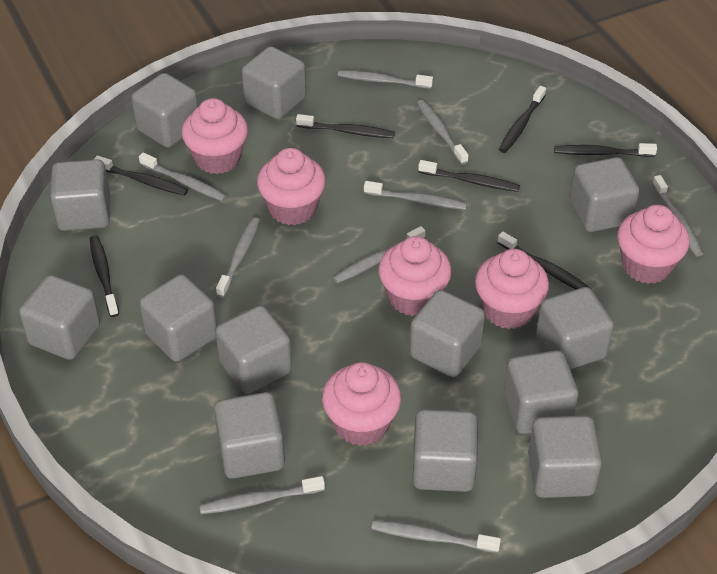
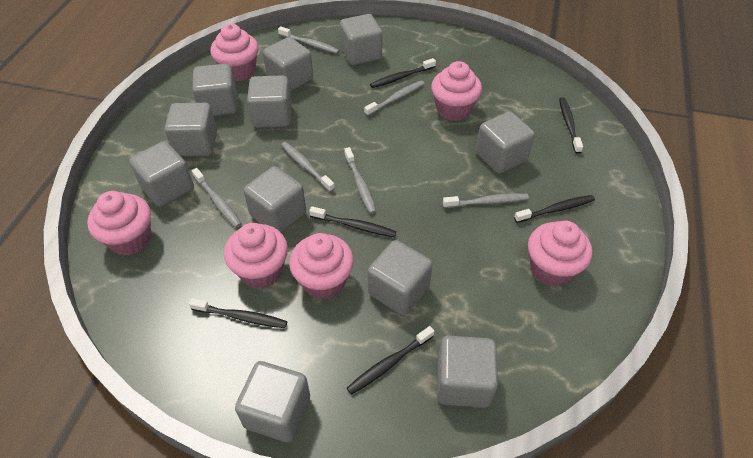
black toothbrush: 7 -> 6
grey cube: 13 -> 11
grey toothbrush: 9 -> 6

